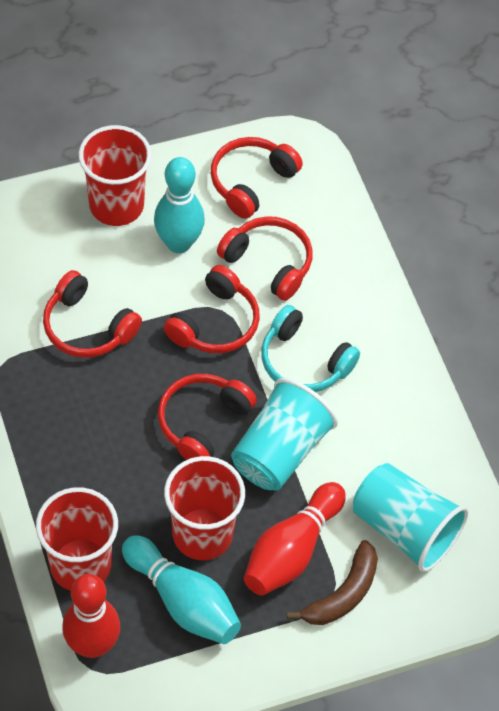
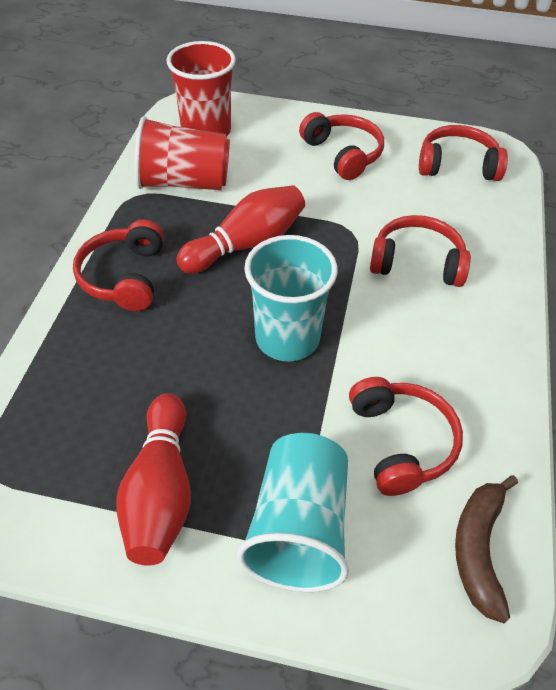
red cup: 3 -> 2
turquoise bowling pin: 2 -> 0
turquoise headphones: 1 -> 0

